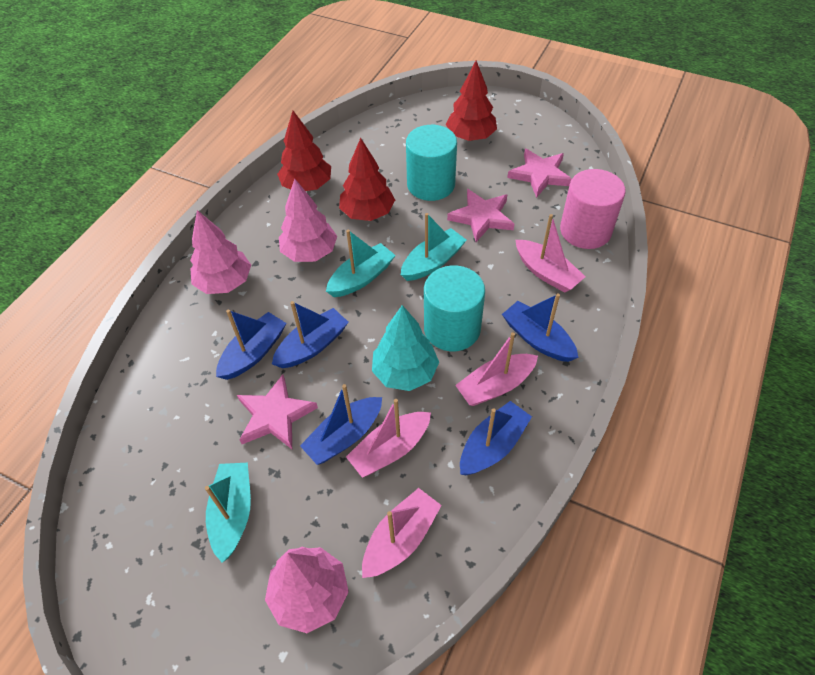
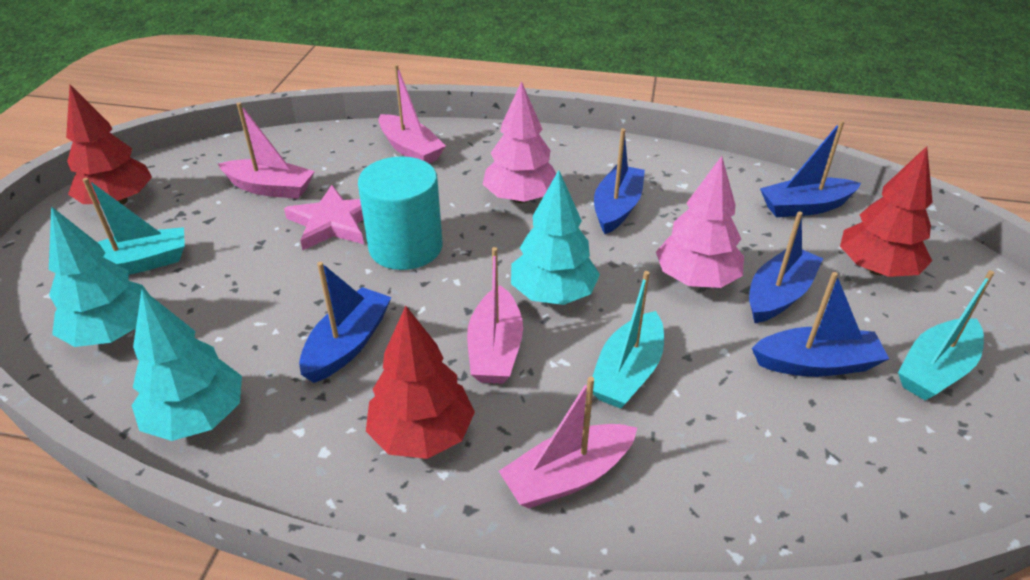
pink cylinder: 1 -> 0
pink star: 3 -> 1
pink tree: 3 -> 2
turquoise cylinder: 2 -> 1
turquoise tree: 1 -> 3

